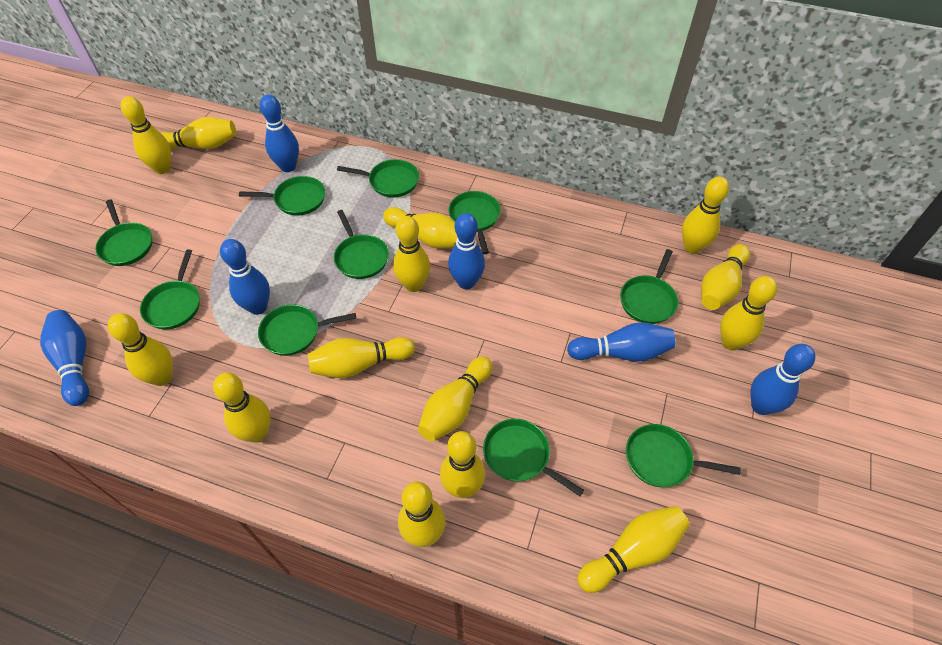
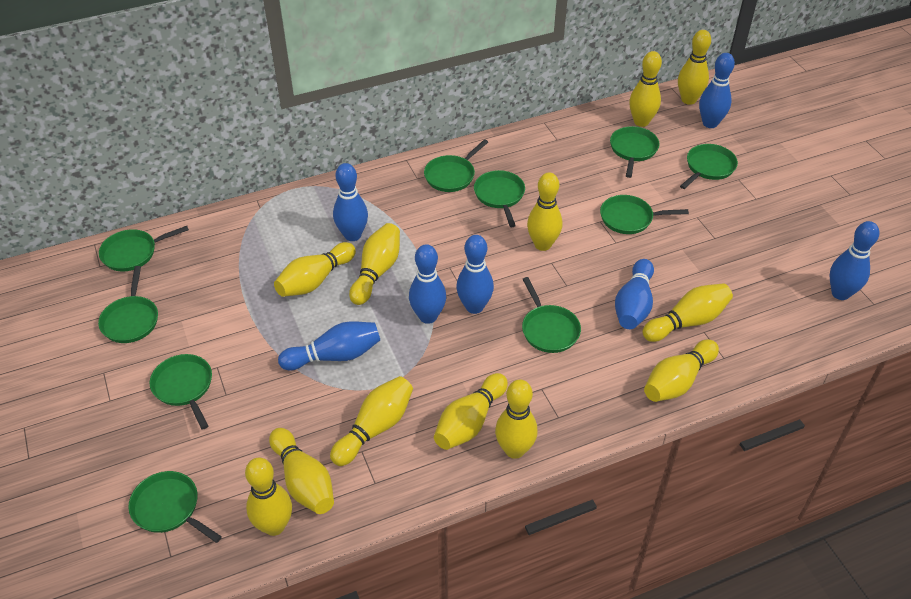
blue bowling pin: 6 -> 7
yellow bowling pin: 14 -> 12

